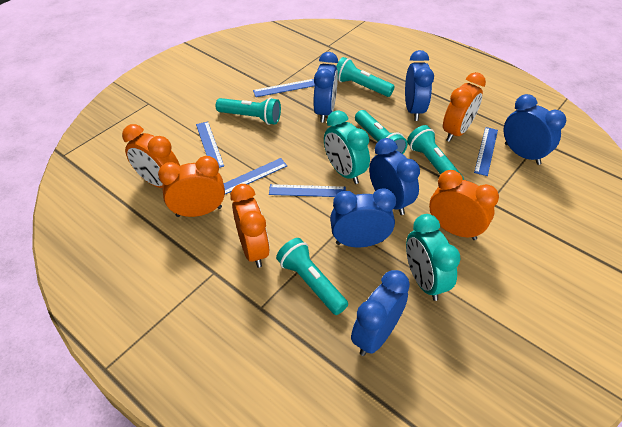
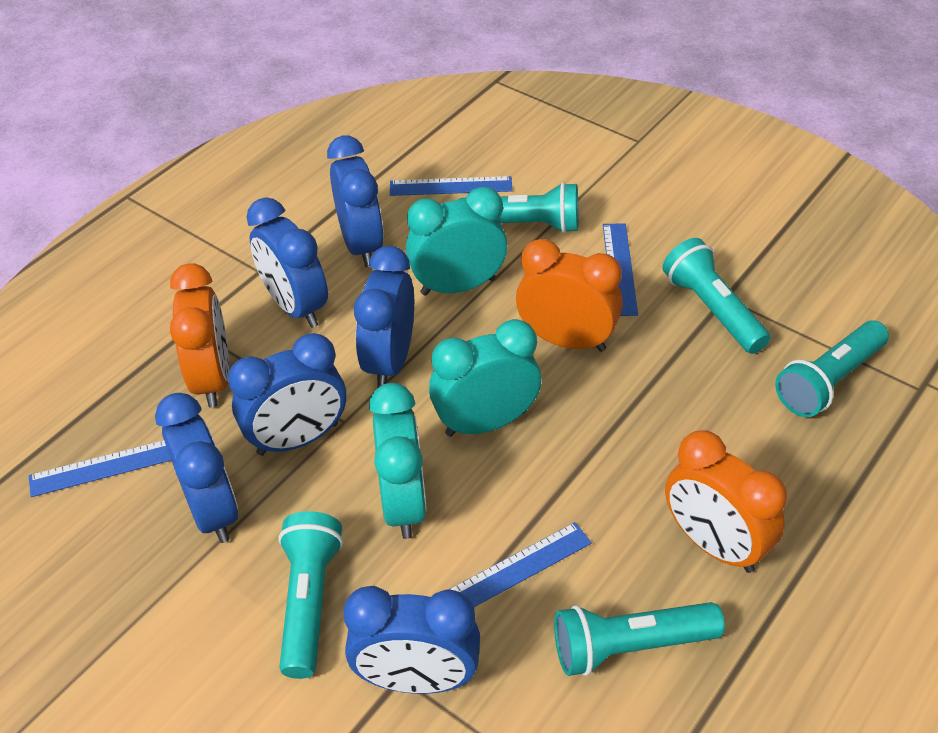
blue ruler: 5 -> 4
orange clock: 5 -> 3
turquoise clock: 2 -> 3

